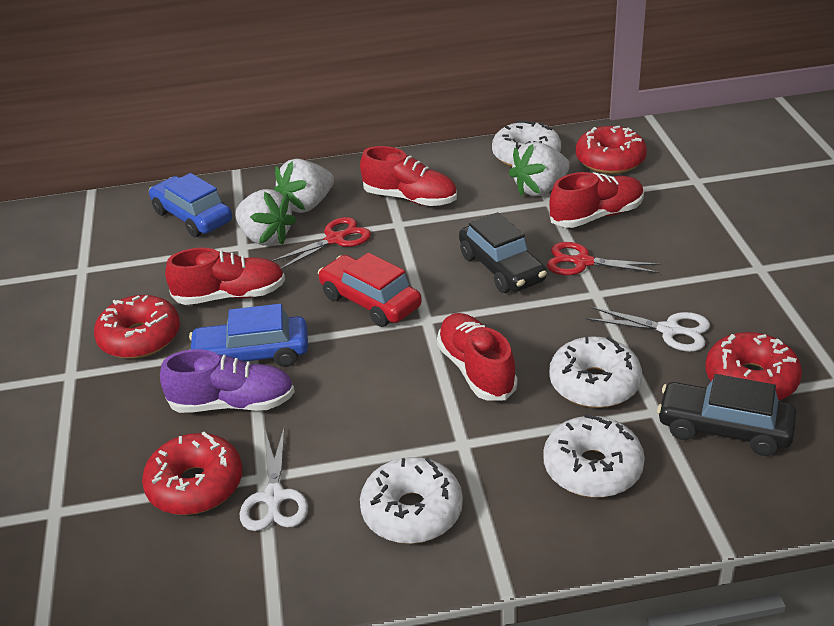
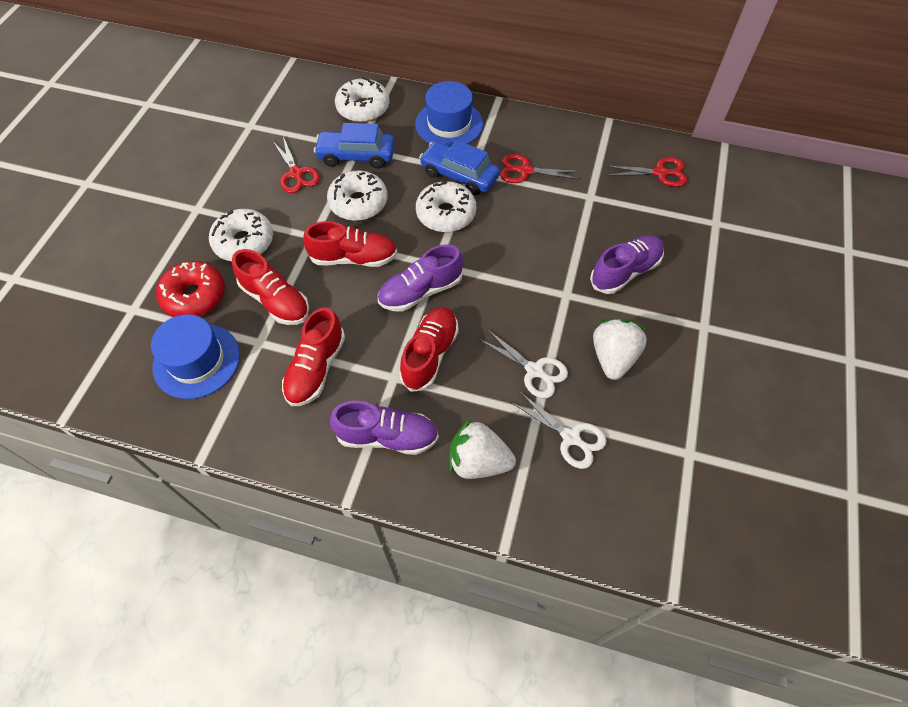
black car: 2 -> 0
blue hat: 0 -> 2
purple shoe: 1 -> 3
red car: 1 -> 0
red donut: 4 -> 1
red scissors: 2 -> 3
white strawberry: 3 -> 2

